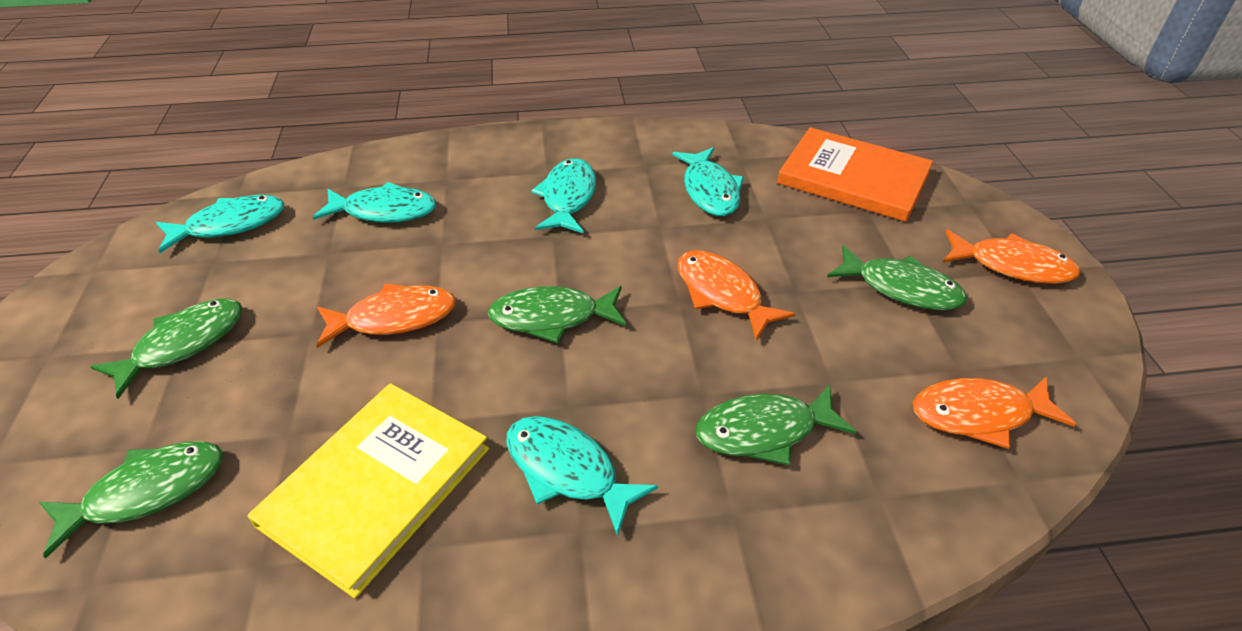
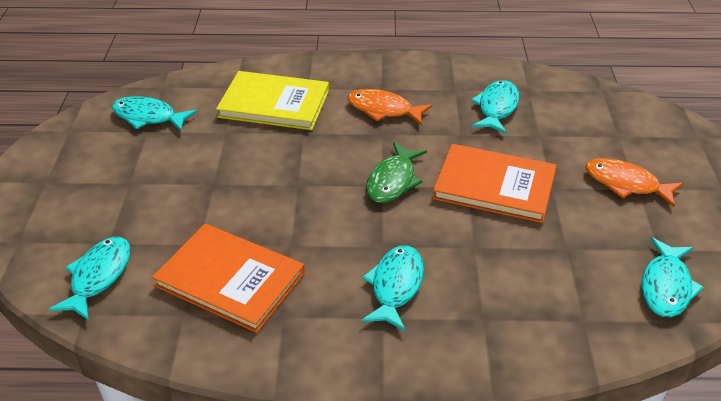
green fish: 5 -> 1
orange book: 1 -> 2
orange fish: 4 -> 2

